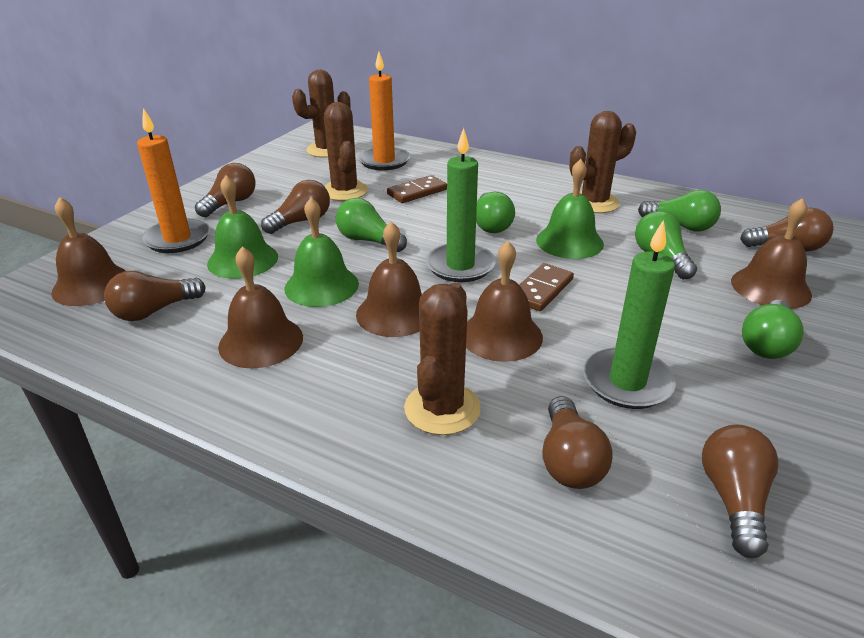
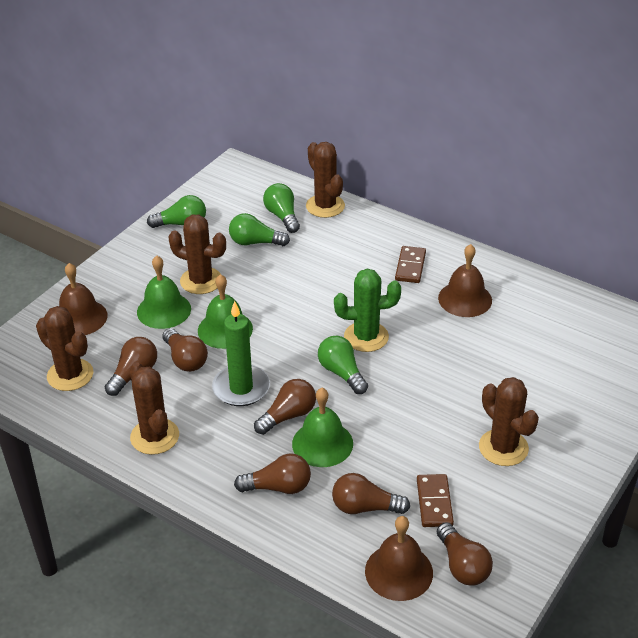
brown bell: 5 -> 3
brown cactus: 4 -> 5
green cactus: 0 -> 1
green candle: 2 -> 1
green light bulb: 5 -> 4
orange candle: 2 -> 0

